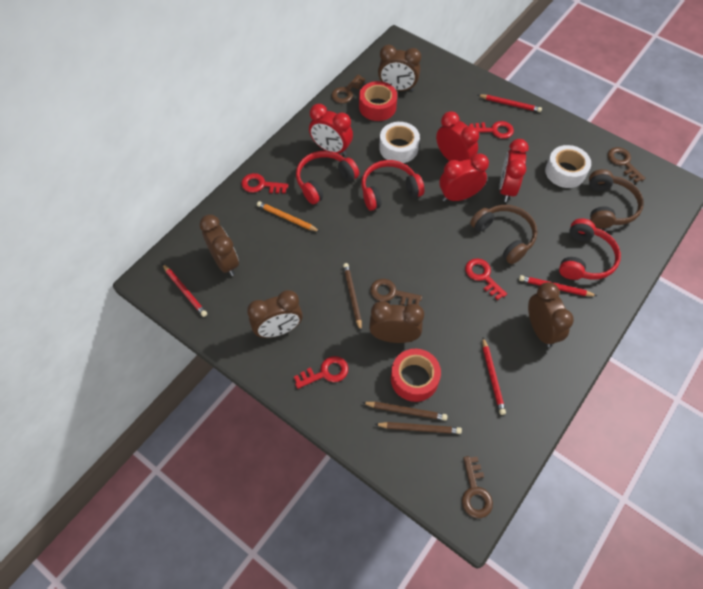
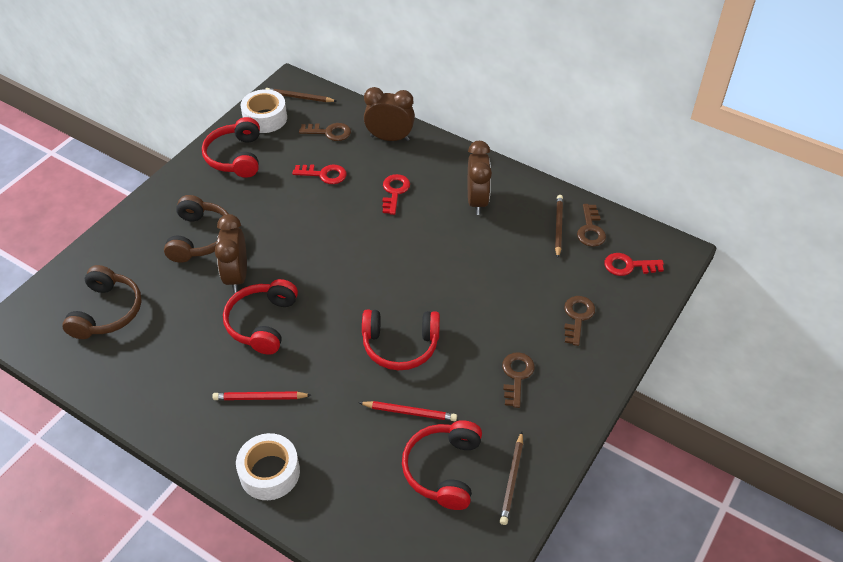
brown clock: 5 -> 3
orange pencil: 1 -> 0
red clock: 4 -> 0
red headphones: 3 -> 4
red key: 4 -> 3
red pencil: 4 -> 2
red tape: 2 -> 0

